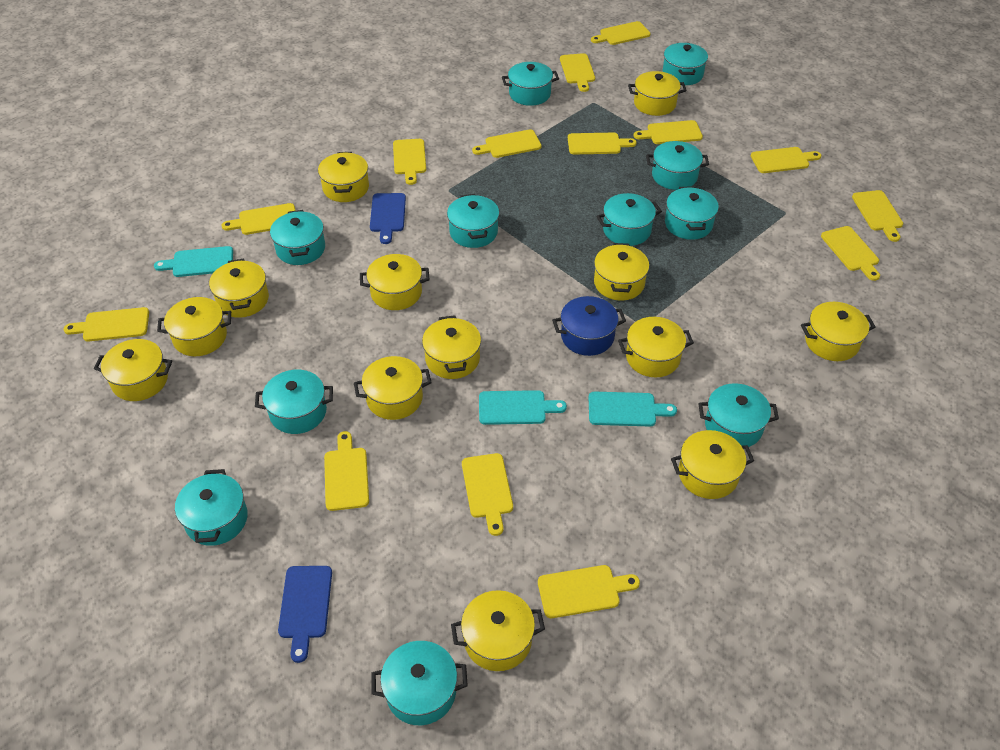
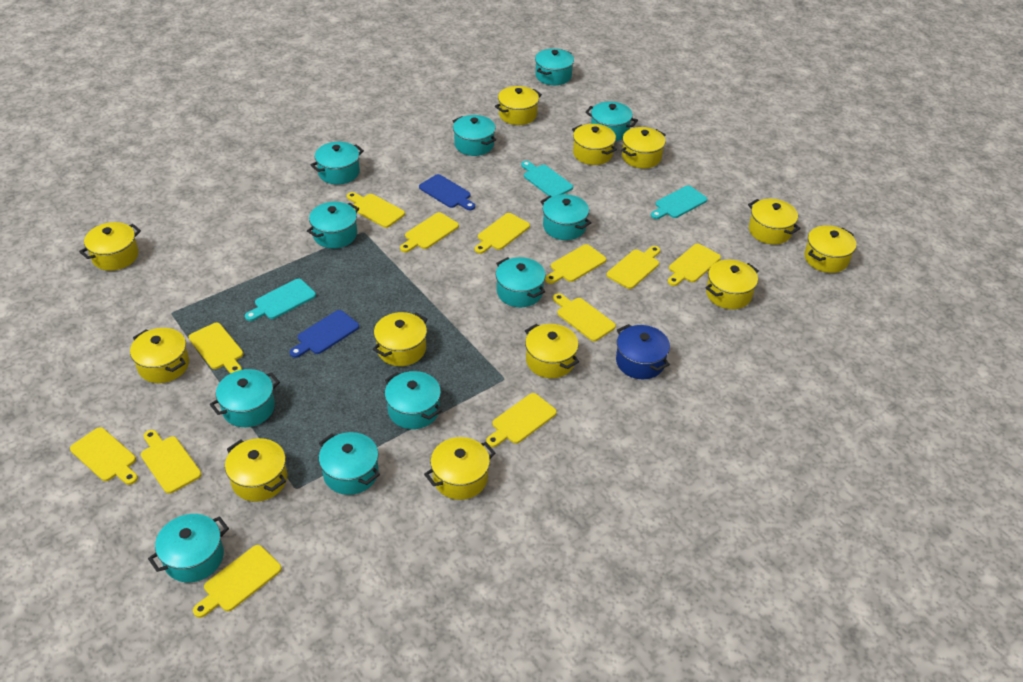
yellow cutting board: 14 -> 12
yellow pot: 13 -> 12

